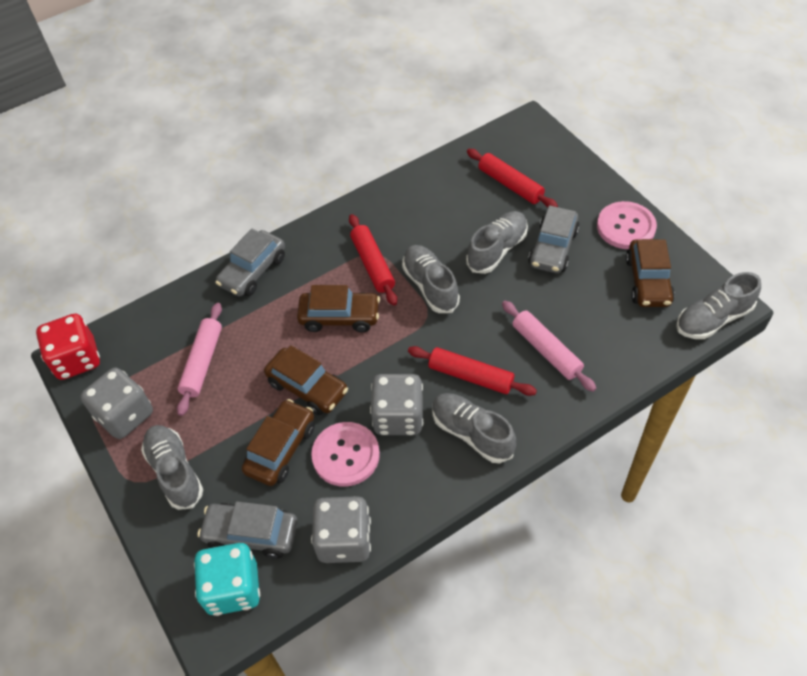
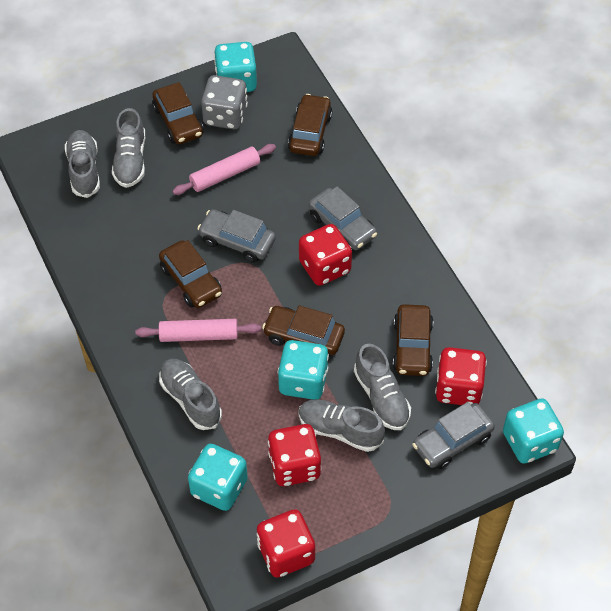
brown car: 4 -> 5
grey dice: 3 -> 1
pink button: 2 -> 0
red dice: 1 -> 4
red rolling pin: 3 -> 0
turquoise dice: 1 -> 4

